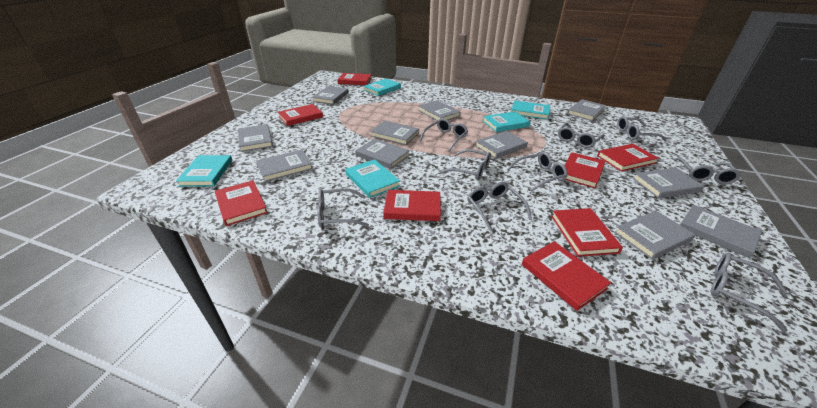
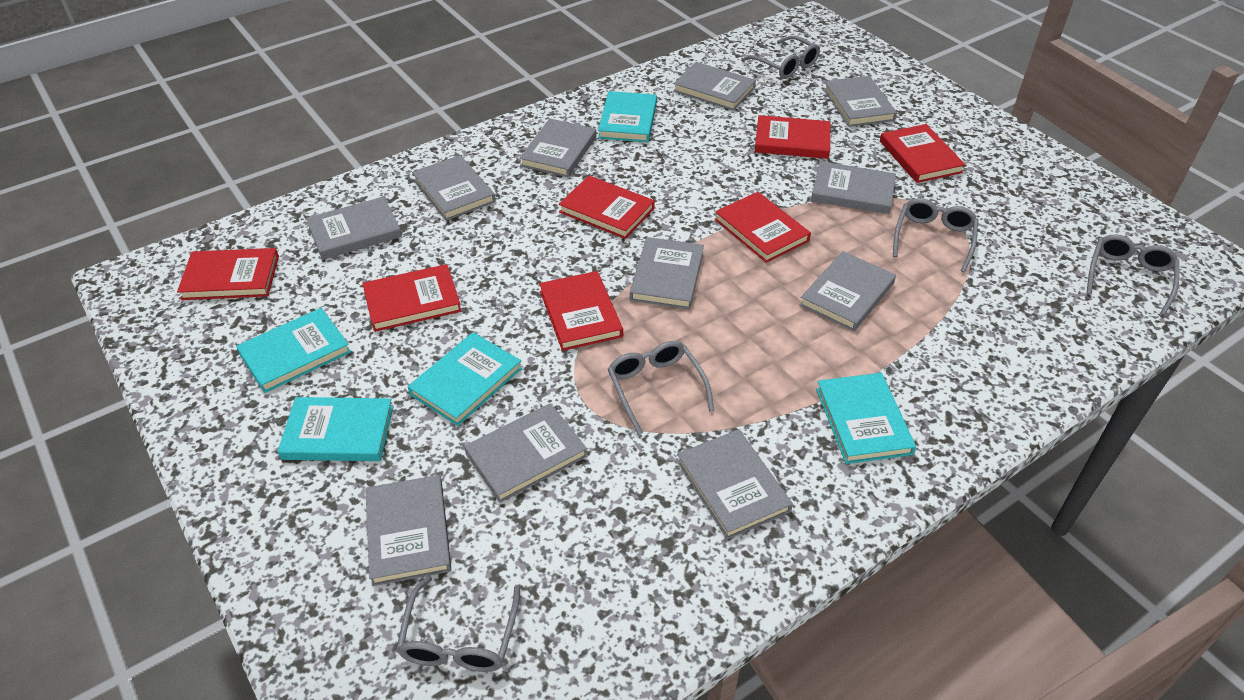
grey glasses: 9 -> 5
red book: 8 -> 7

